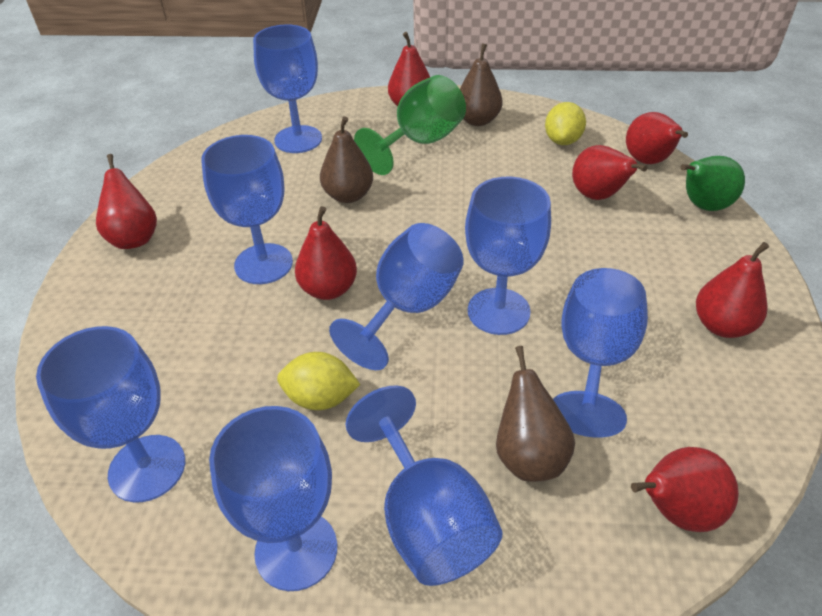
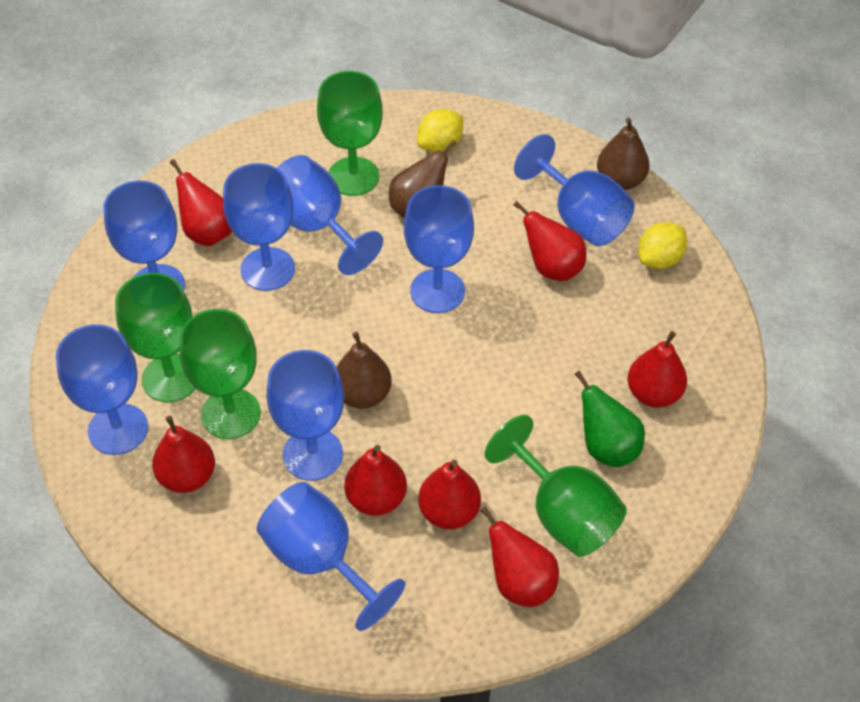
green goblet: 1 -> 4

